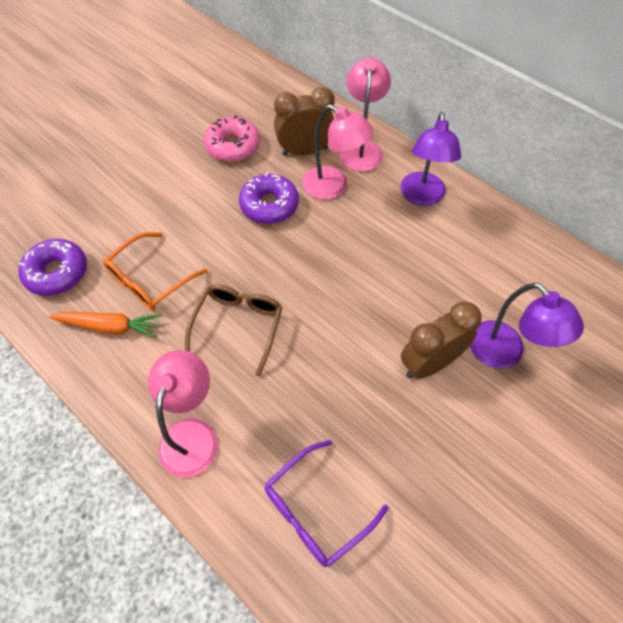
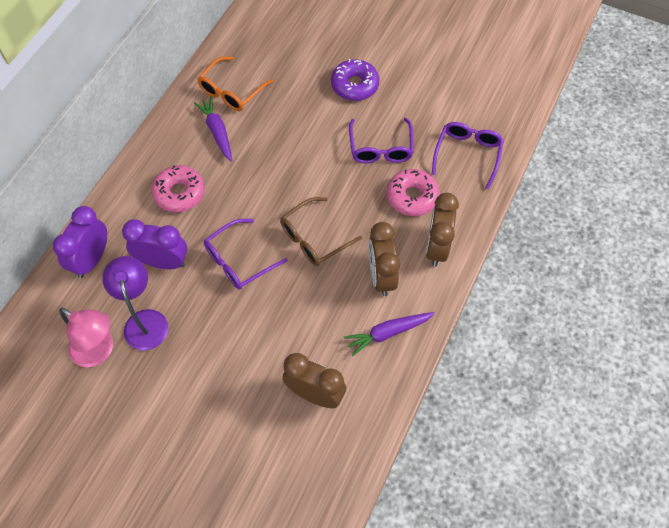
brown clock: 2 -> 3
orange carrot: 1 -> 0
pink donut: 1 -> 2
pink lamp: 3 -> 1
purple carrot: 0 -> 2
purple clock: 0 -> 2
purple donut: 2 -> 1
purple glasses: 1 -> 3
purple lamp: 2 -> 1

